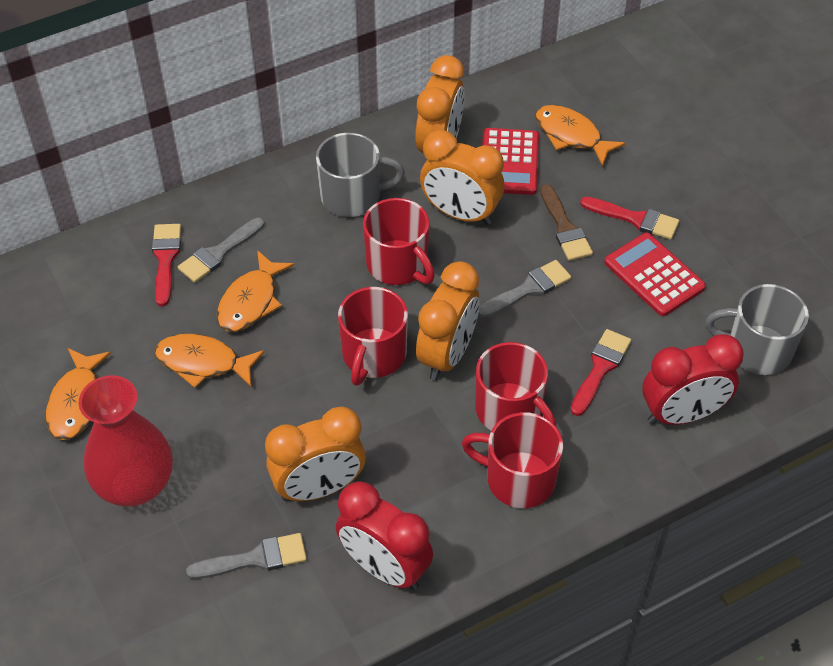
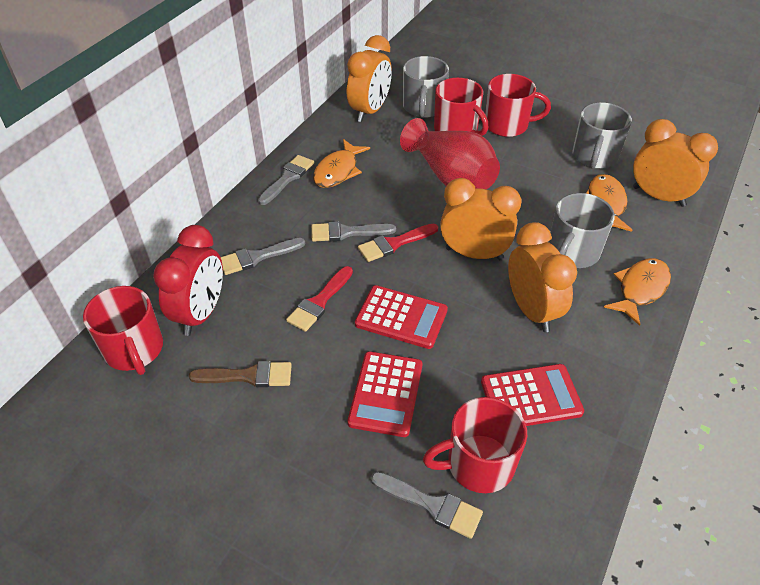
grey brush: 3 -> 4
grey mug: 2 -> 3
orange fish: 4 -> 3
red brush: 3 -> 2
red calculator: 2 -> 3
red clock: 2 -> 1

